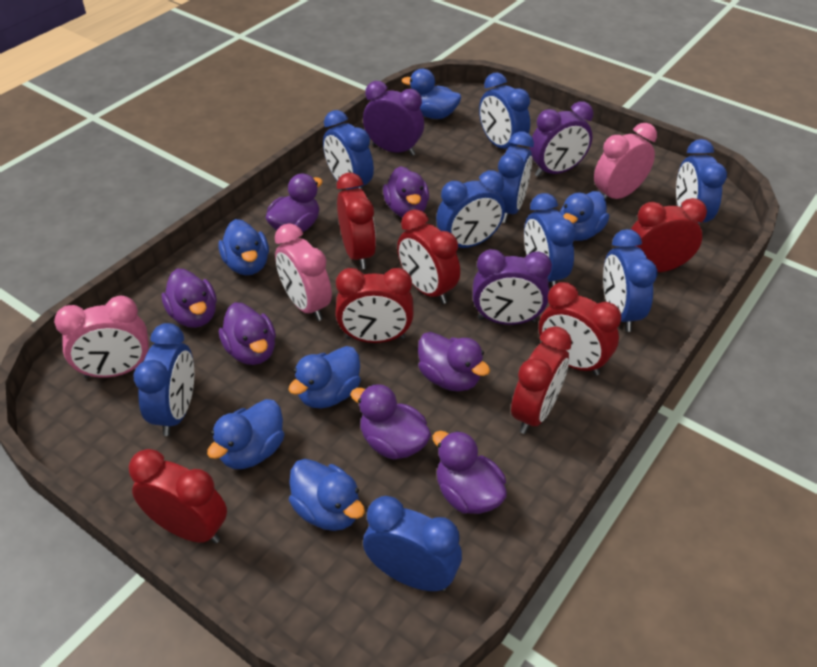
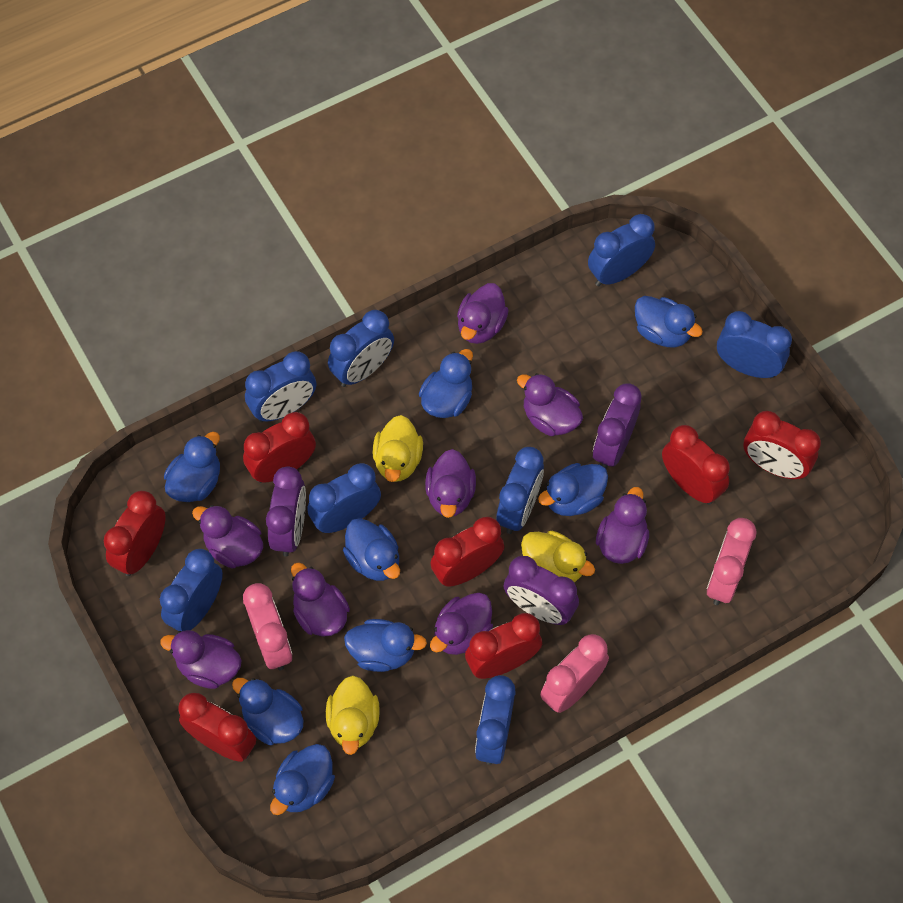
blue clock: 9 -> 8
blue duck: 6 -> 8
purple duck: 7 -> 8
yellow duck: 0 -> 3

